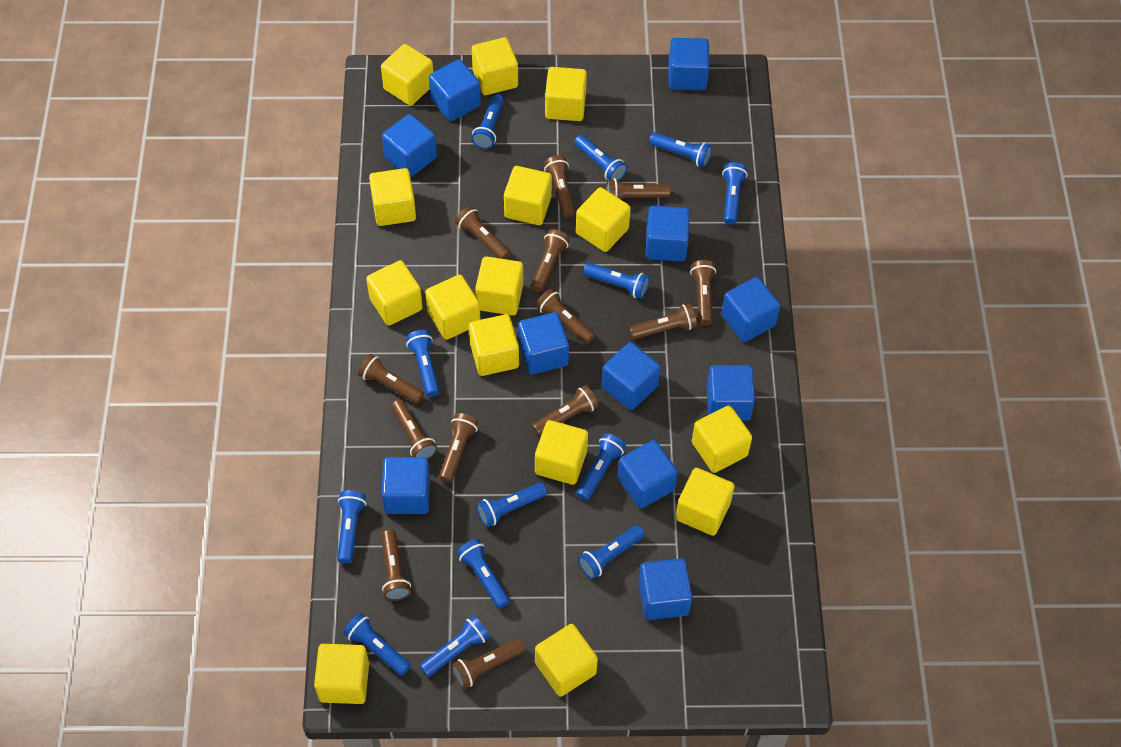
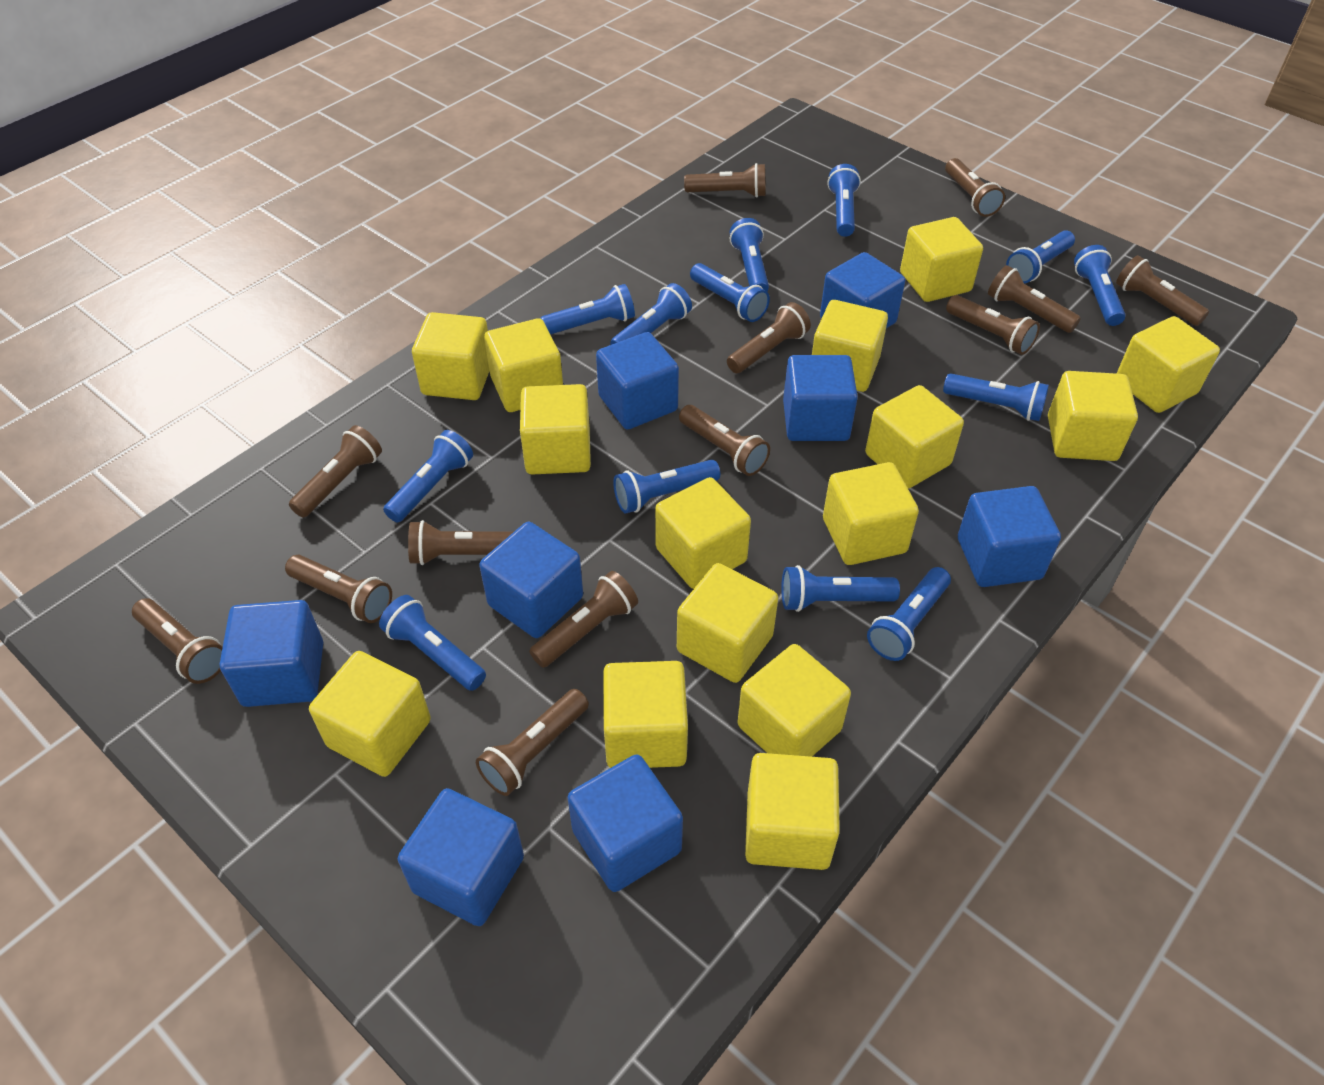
blue cube: 11 -> 8

